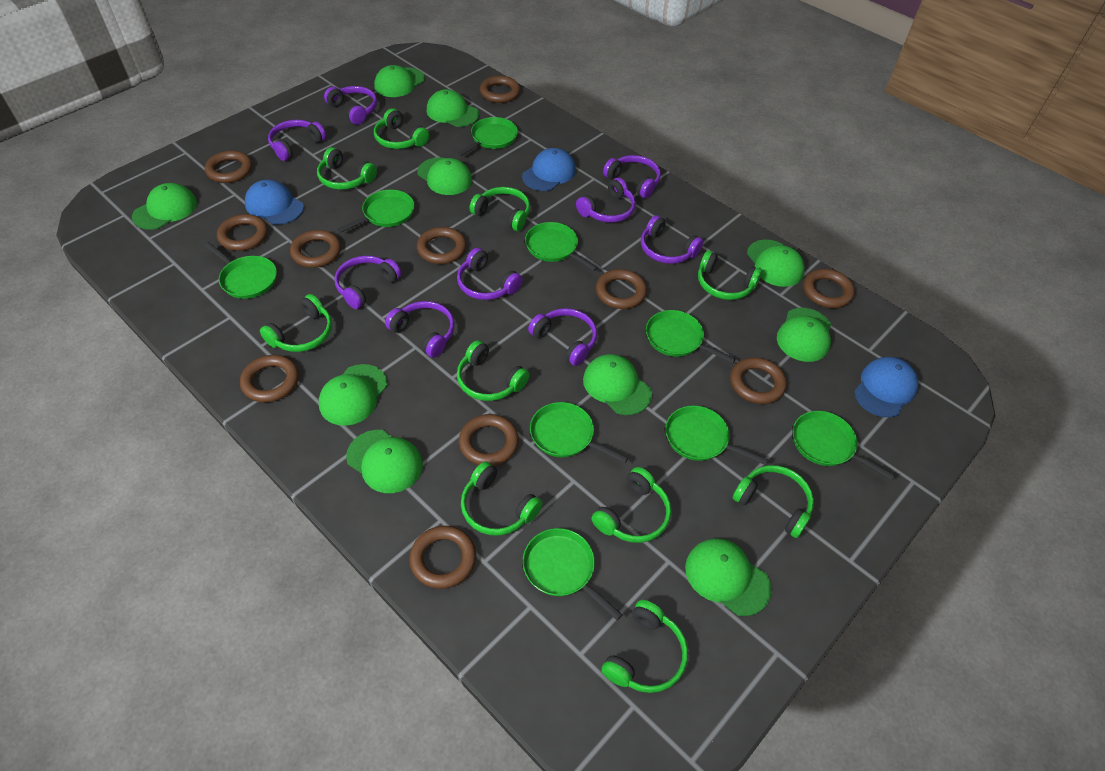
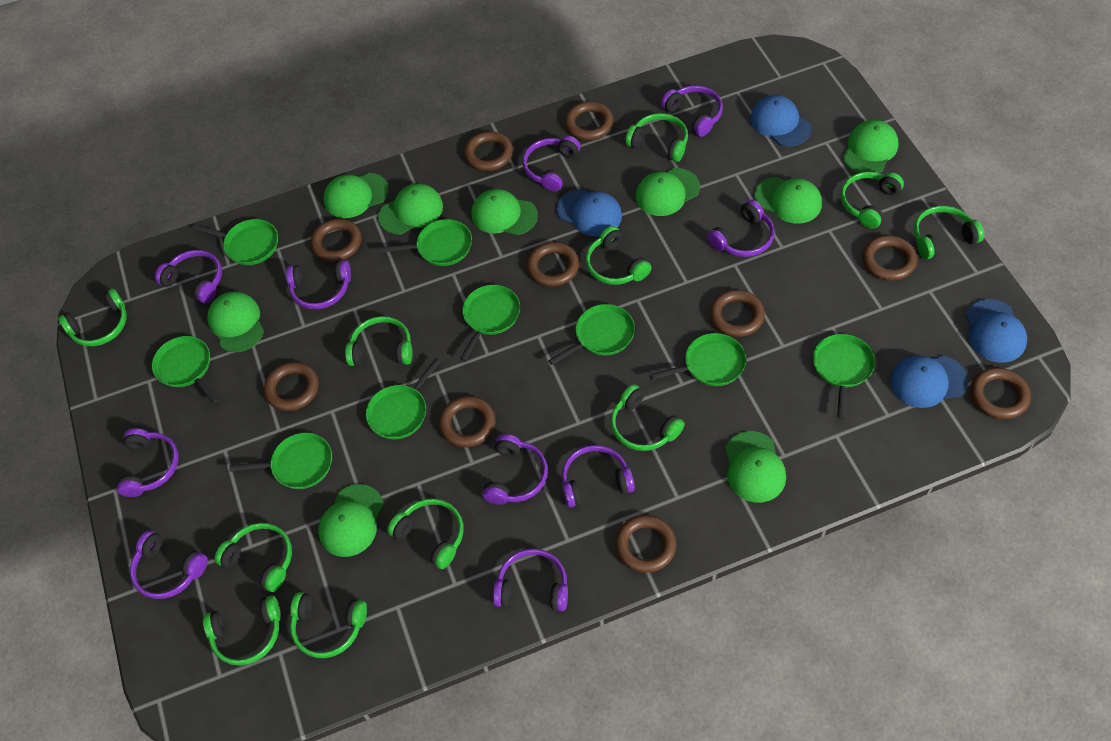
blue cap: 3 -> 4
brown ring: 11 -> 10
green cap: 10 -> 9
green headphones: 10 -> 11
purple headphones: 9 -> 10

